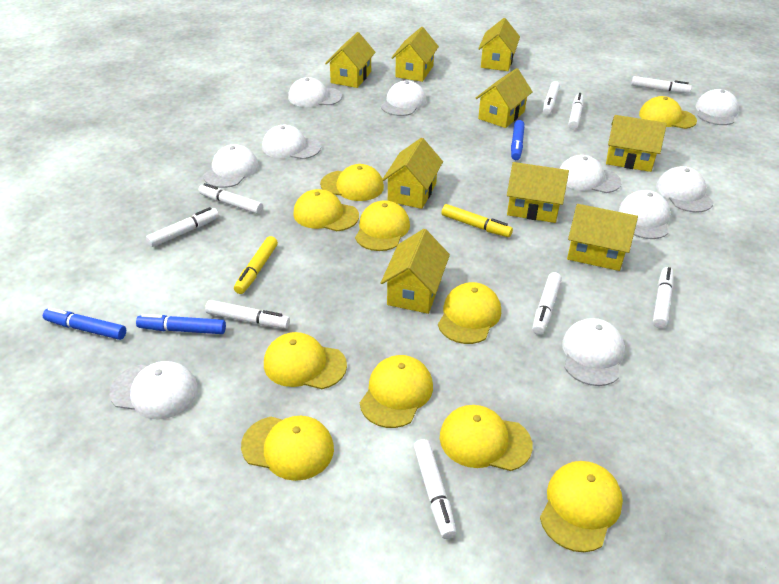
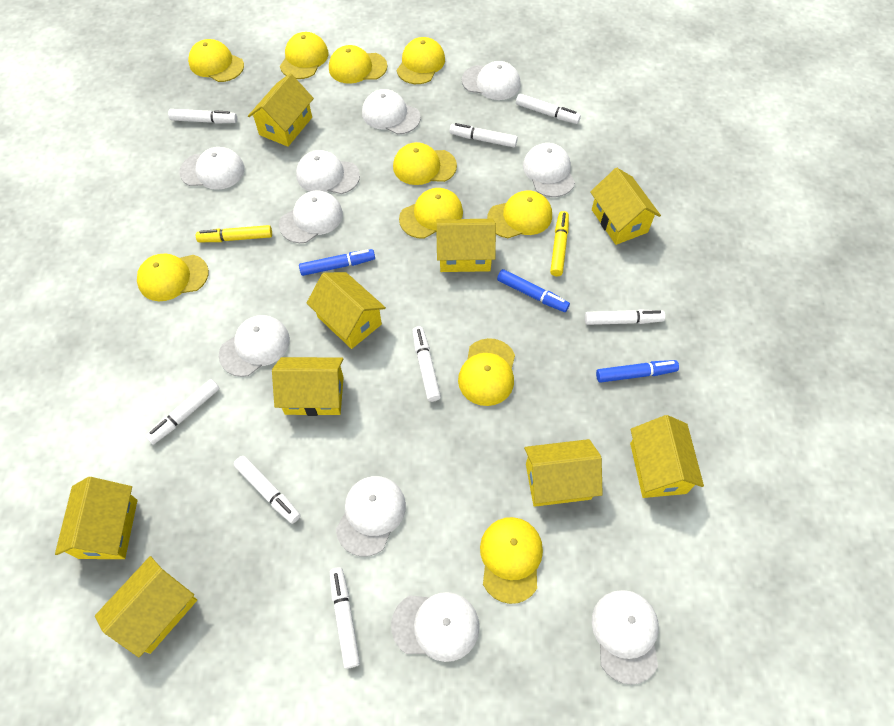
white marker: 9 -> 8

